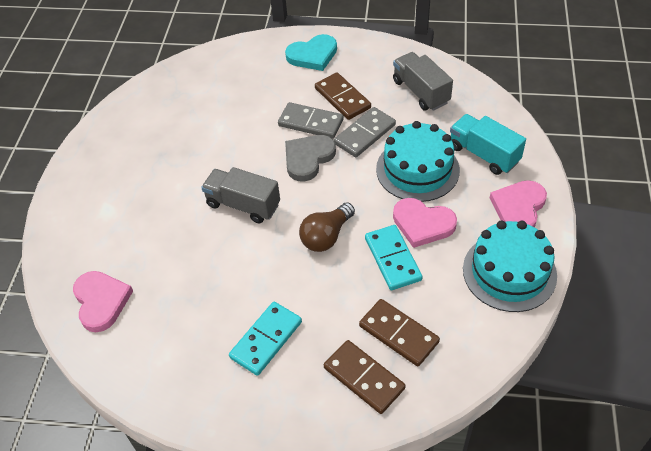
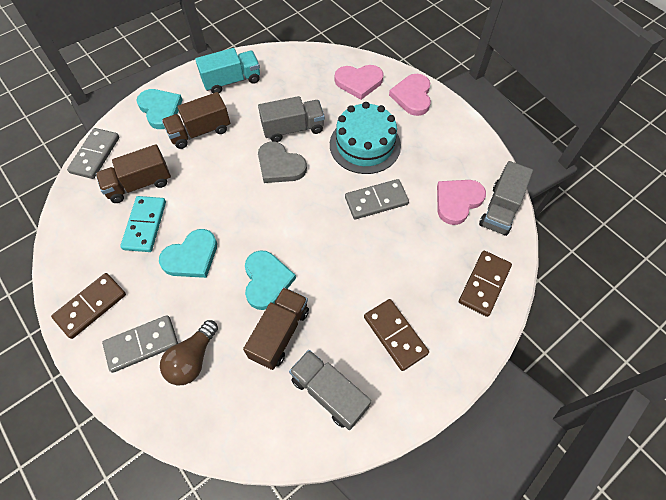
brown truck: 0 -> 3
grey domino: 2 -> 3
grey truck: 2 -> 3
turquoise cake: 2 -> 1
turquoise domino: 2 -> 1
turquoise heart: 1 -> 3

